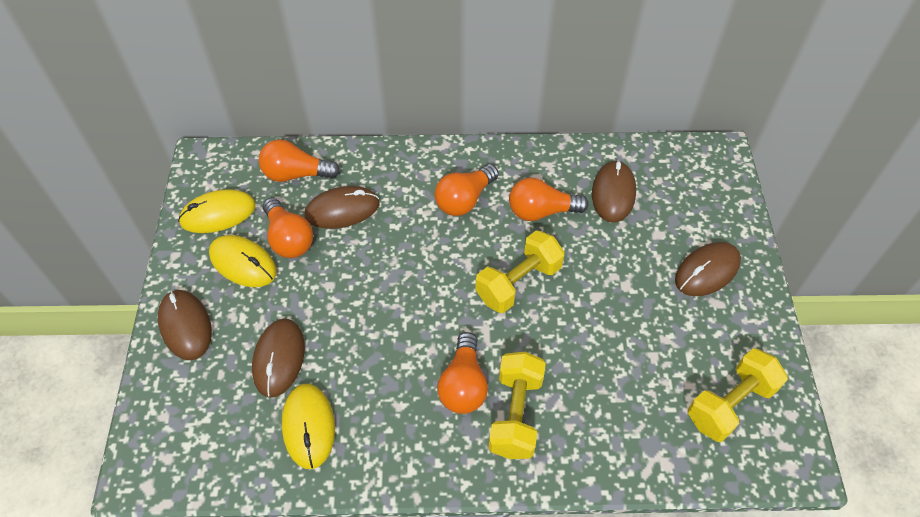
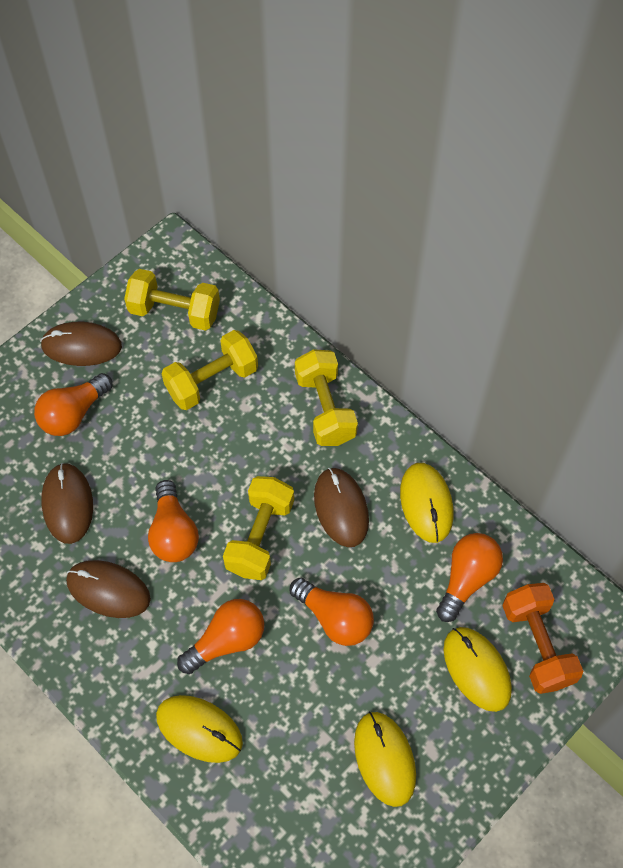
brown mouse: 5 -> 4
orange dumbbell: 0 -> 1
yellow dumbbell: 3 -> 4
yellow mouse: 3 -> 4

